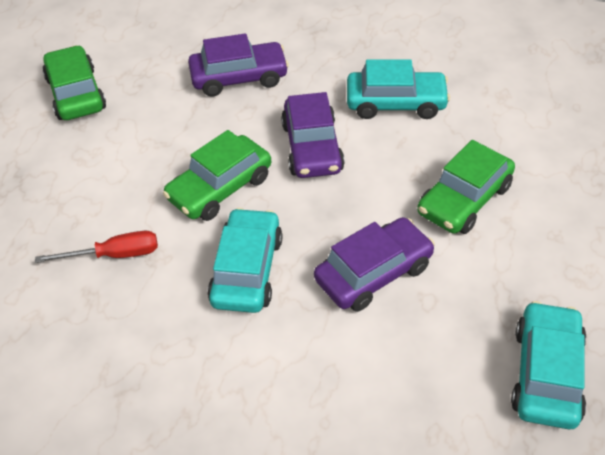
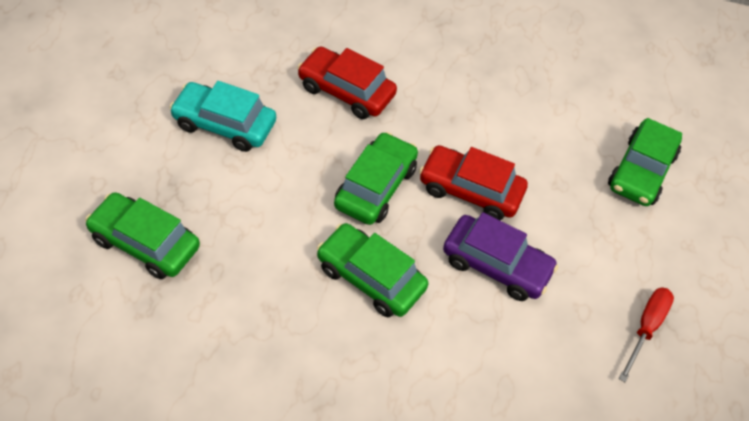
green car: 3 -> 4
purple car: 3 -> 1
red car: 0 -> 2
turquoise car: 3 -> 1

